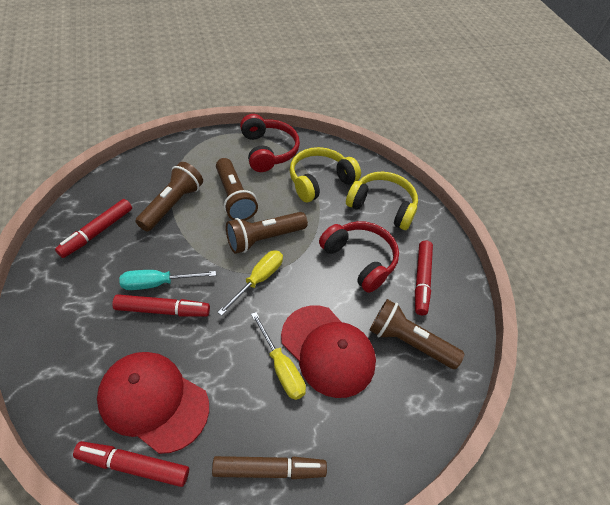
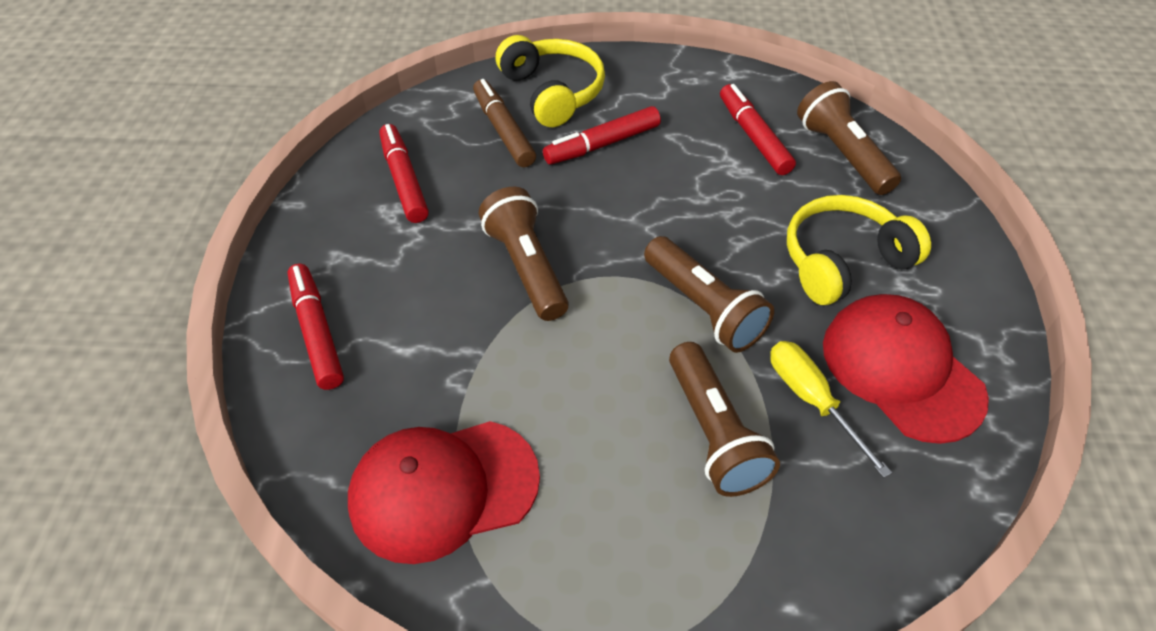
red headphones: 2 -> 0
turquoise screwdriver: 1 -> 0
yellow screwdriver: 2 -> 1

